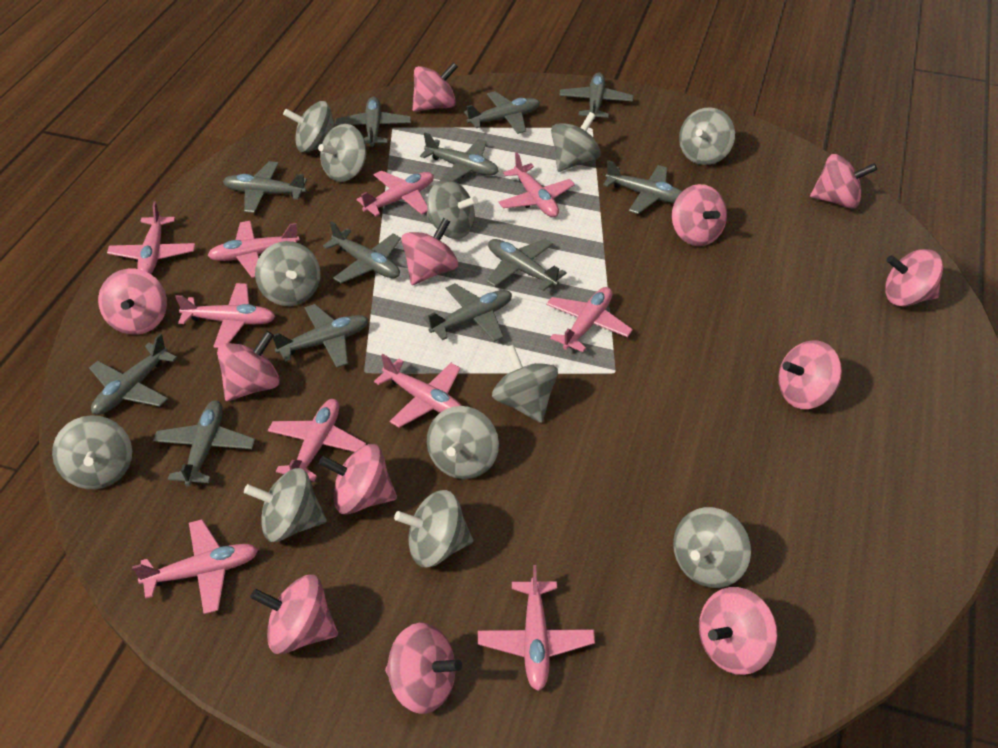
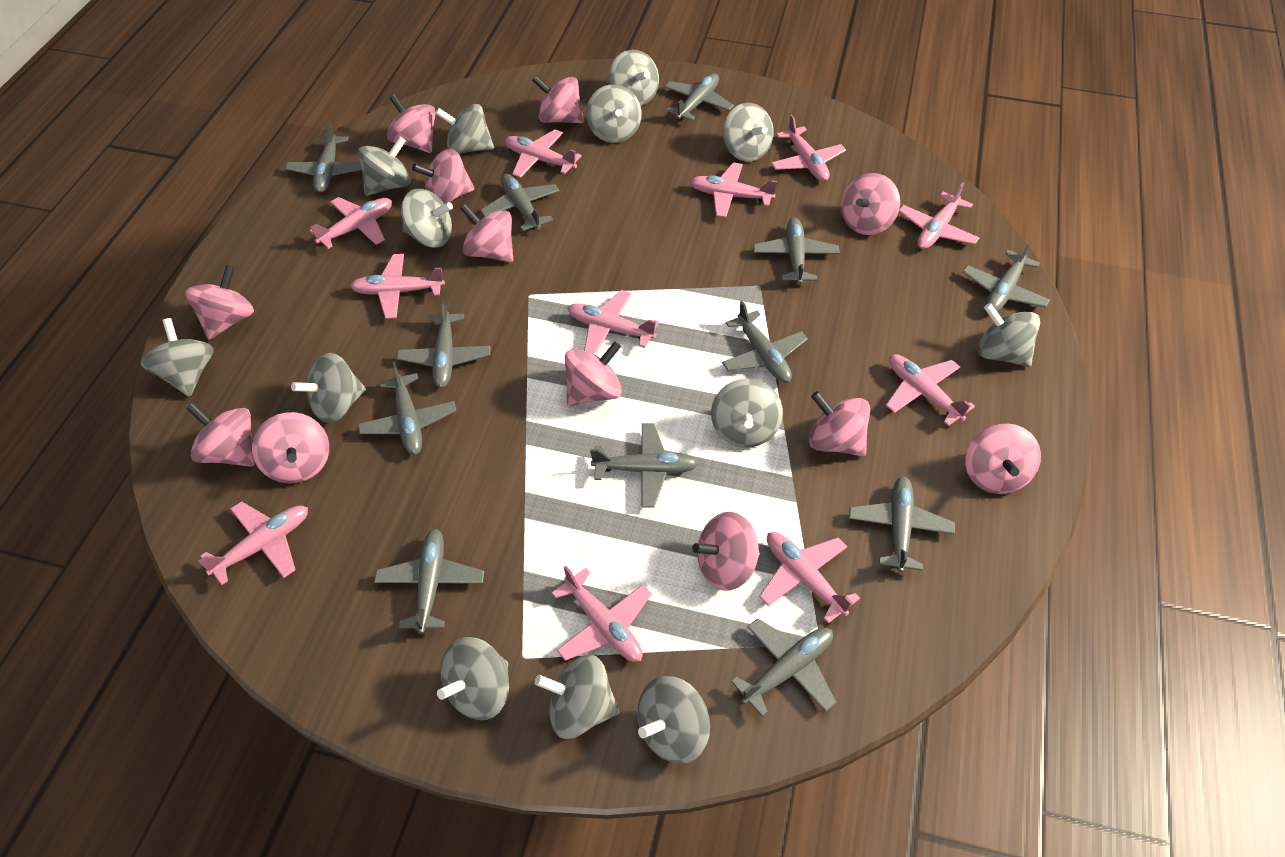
grey spinning top: 12 -> 13
pink plane: 10 -> 11

